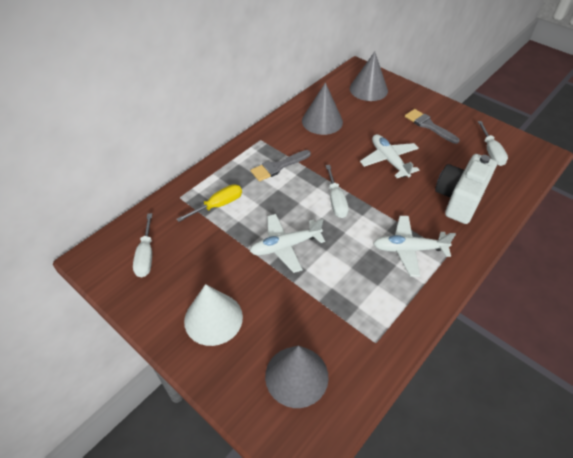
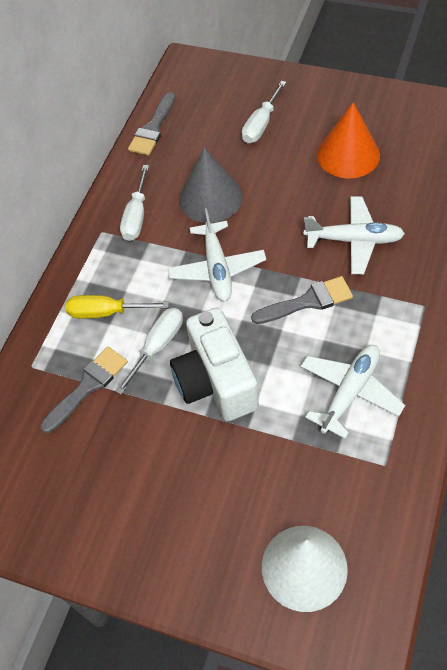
grey brush: 2 -> 3
grey cone: 3 -> 1
orange cone: 0 -> 1

